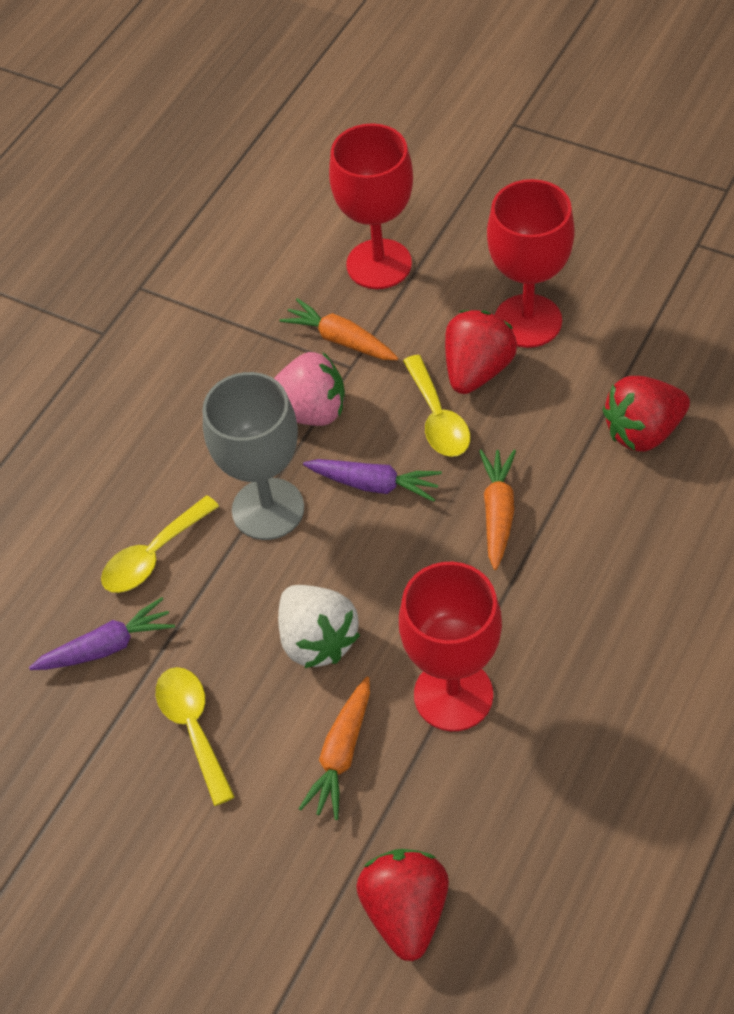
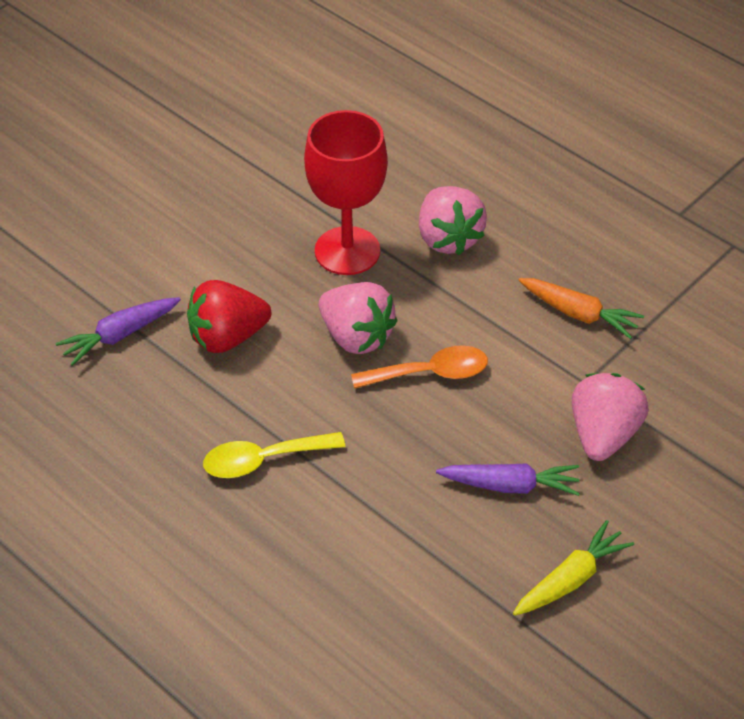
grey goblet: 1 -> 0
orange carrot: 3 -> 1
orange spoon: 0 -> 1
pink strawberry: 1 -> 3
red goblet: 3 -> 1
red strawberry: 3 -> 1
white strawberry: 1 -> 0
yellow carrot: 0 -> 1
yellow spoon: 3 -> 1

